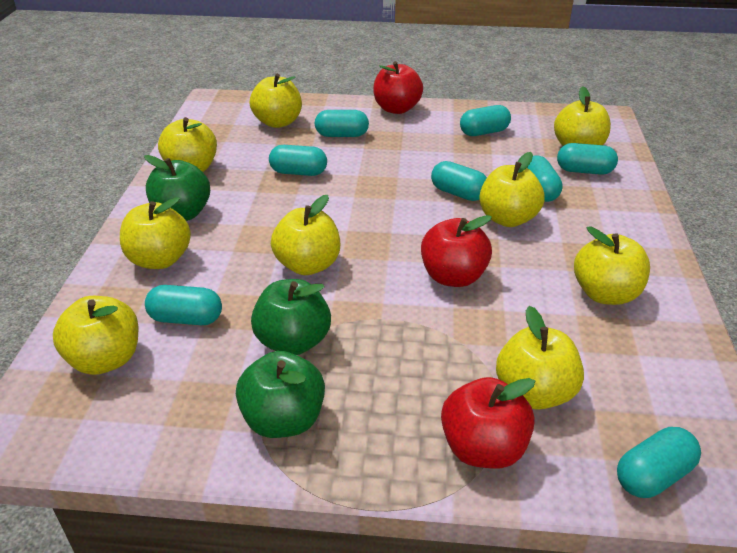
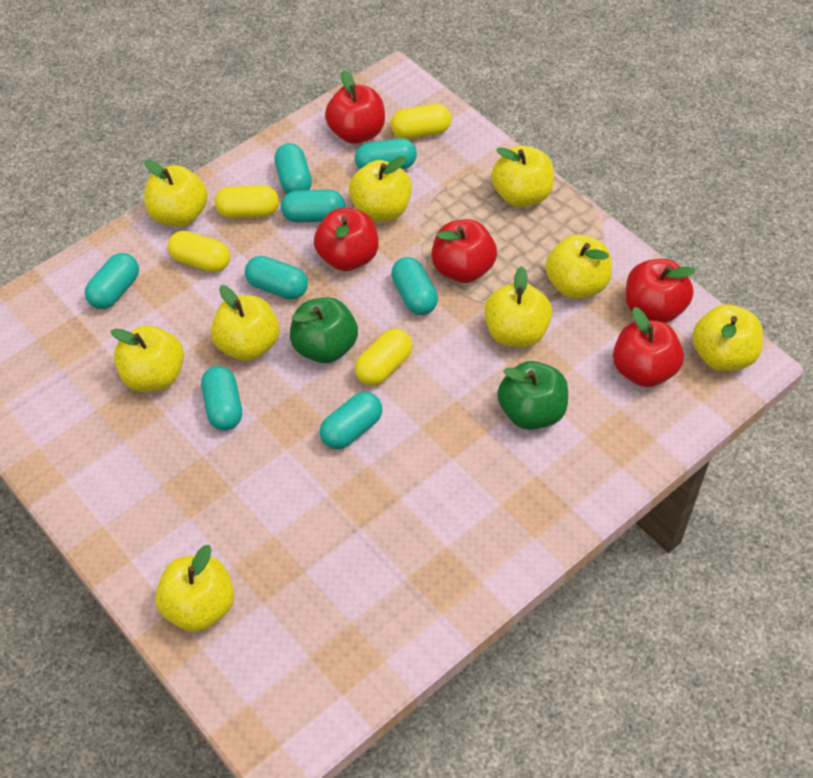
green apple: 3 -> 2
red apple: 3 -> 5
yellow capsule: 0 -> 4

